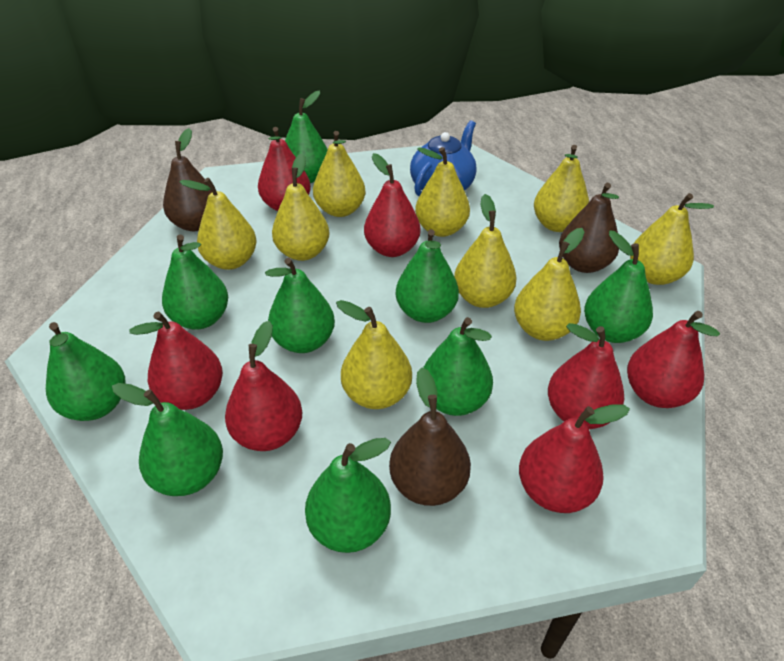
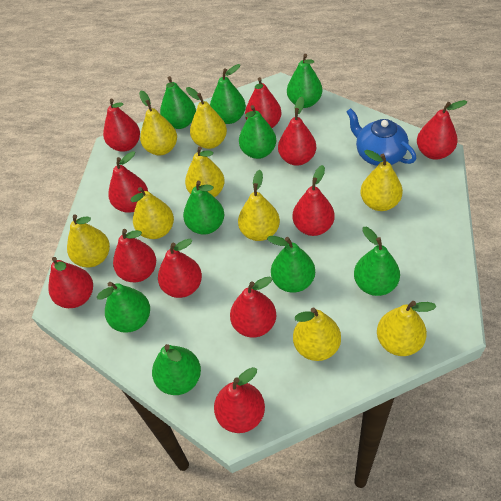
brown pear: 3 -> 0
red pear: 7 -> 11

